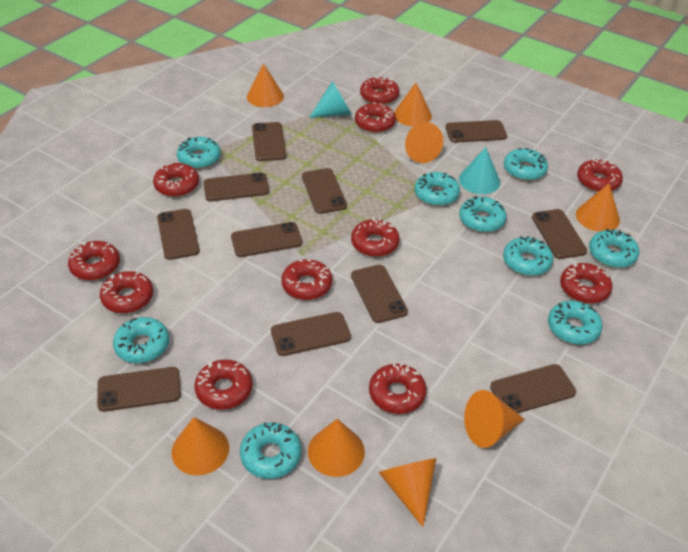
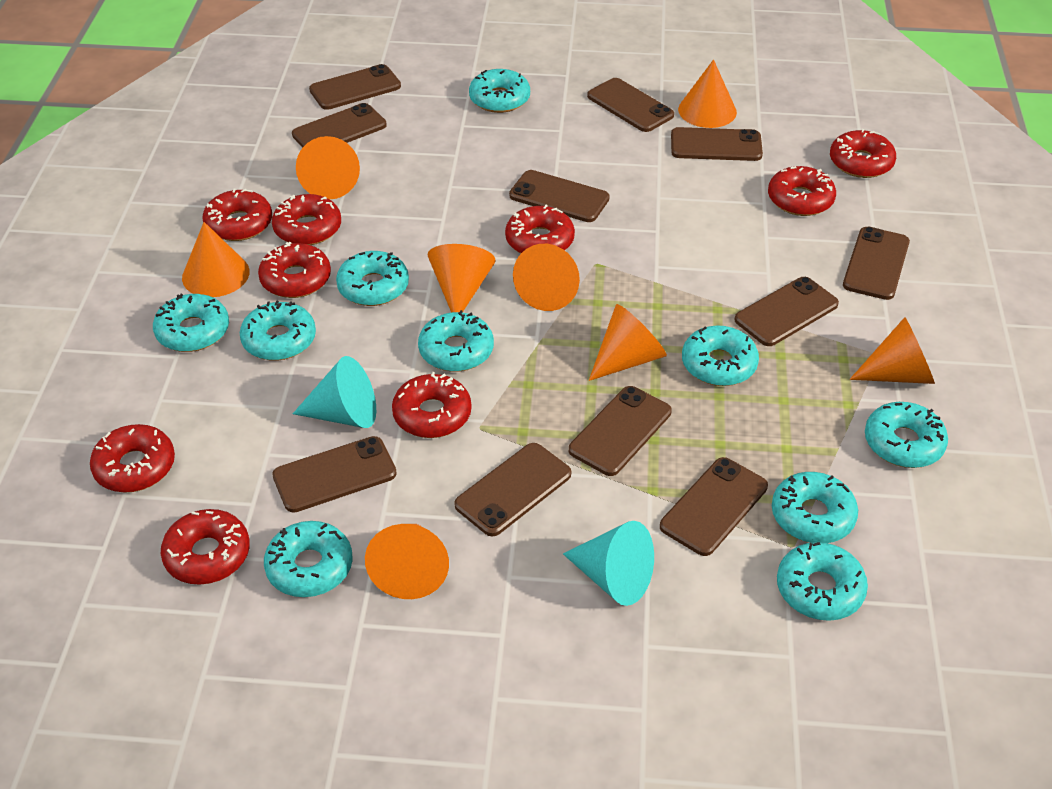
red donut: 11 -> 9
turquoise donut: 9 -> 10

